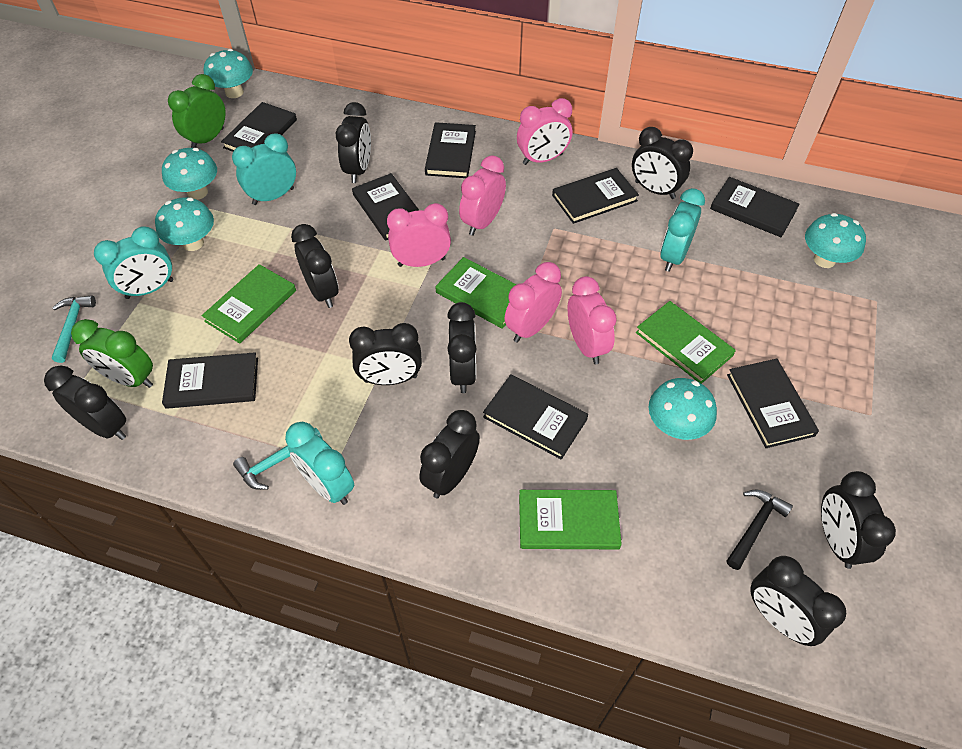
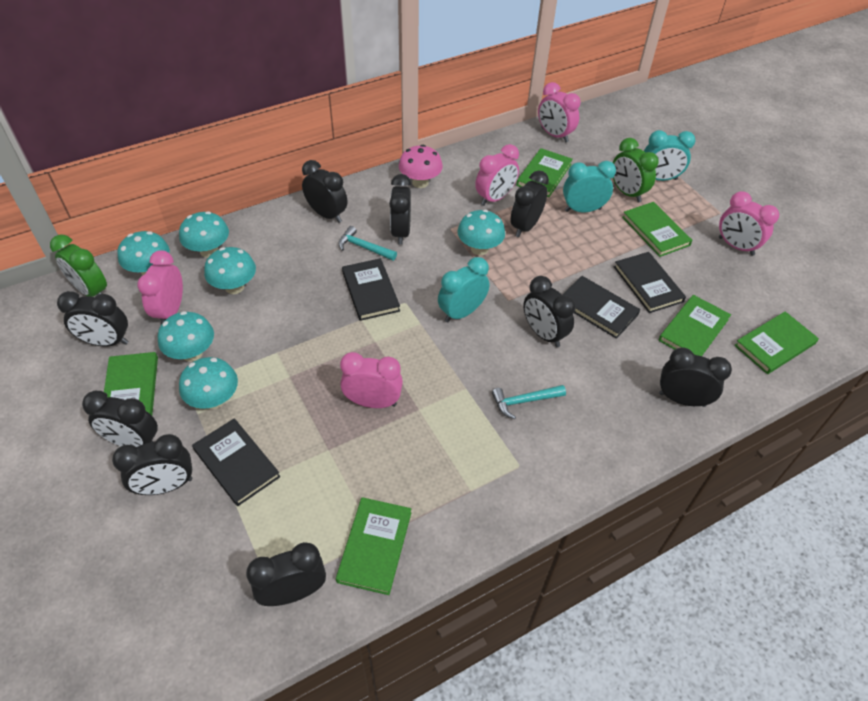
black book: 8 -> 4
black hammer: 1 -> 0
green book: 4 -> 6
pink mushroom: 0 -> 1
turquoise clock: 4 -> 3
turquoise mushroom: 5 -> 6

